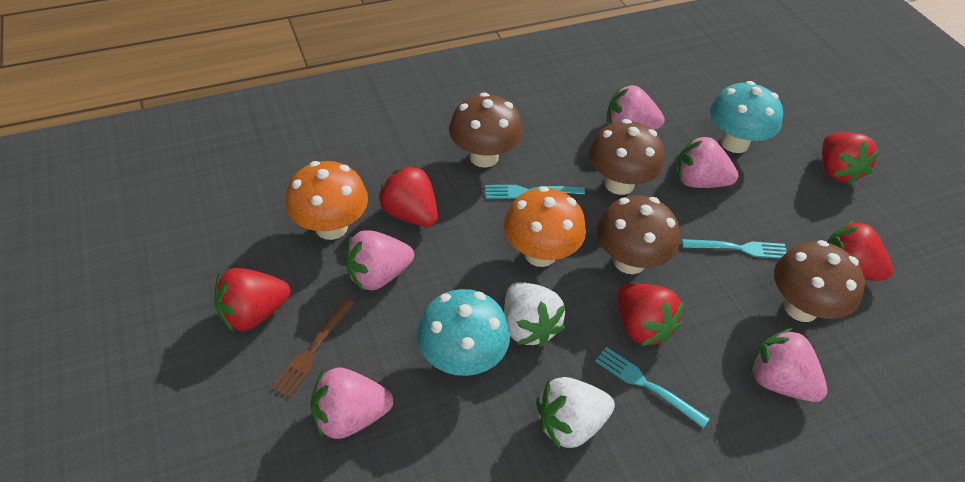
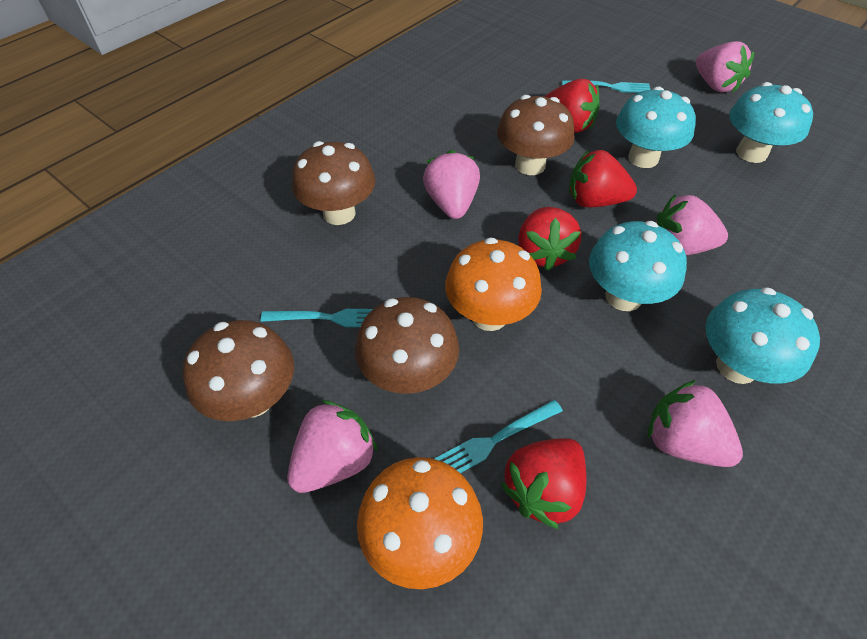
brown fork: 1 -> 0
red strawberry: 5 -> 4
turquoise mushroom: 2 -> 4
white strawberry: 2 -> 0

